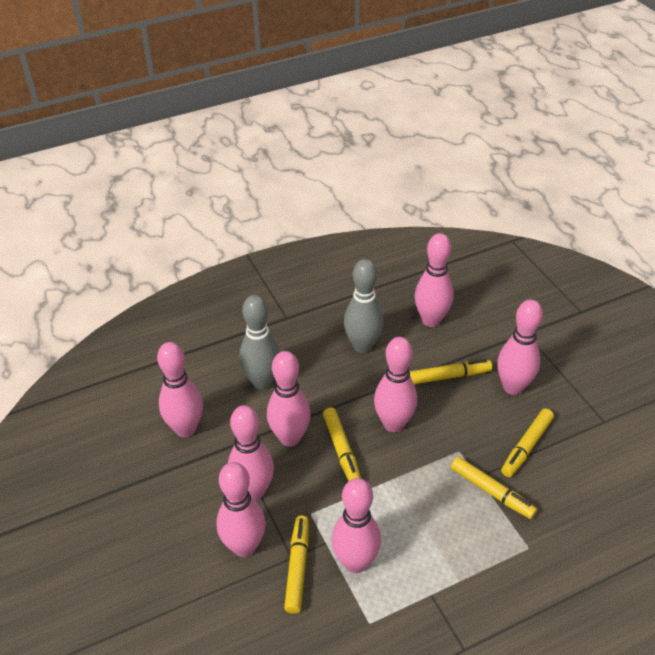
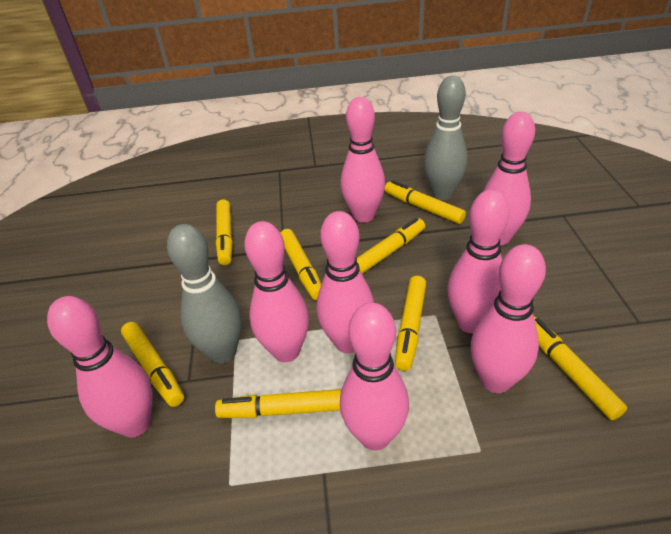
yellow marker: 5 -> 8

